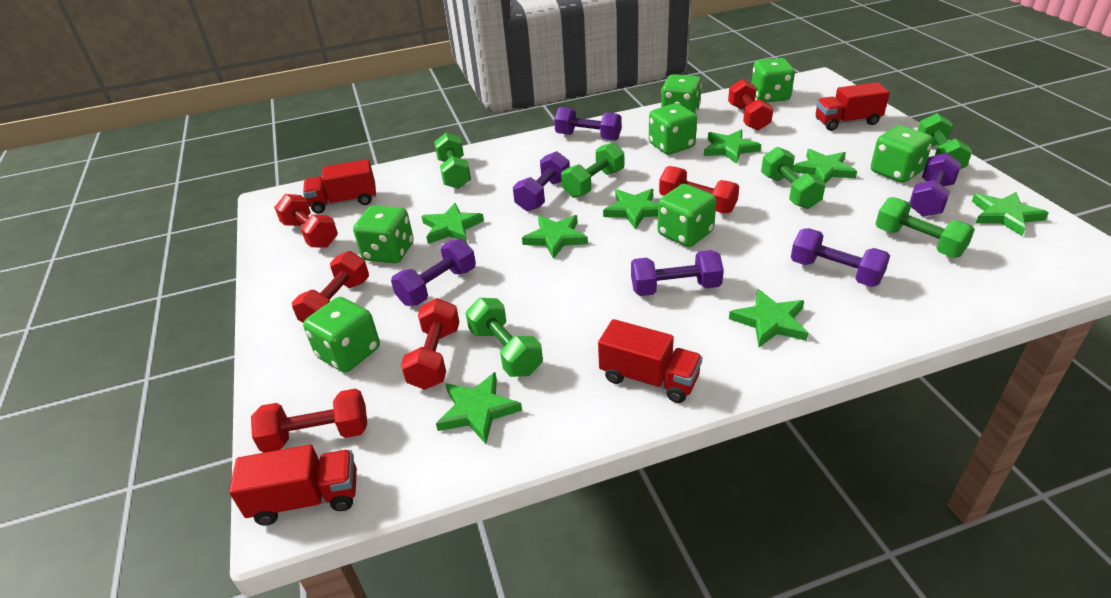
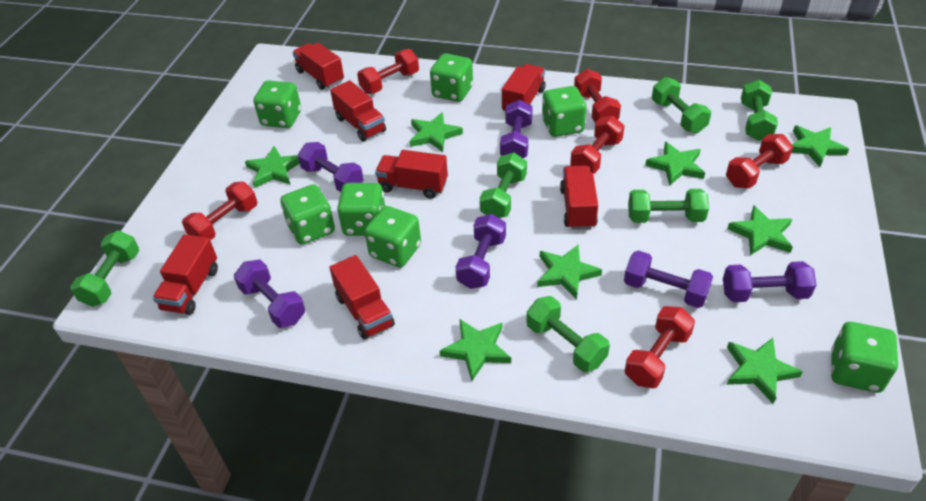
red truck: 4 -> 7

